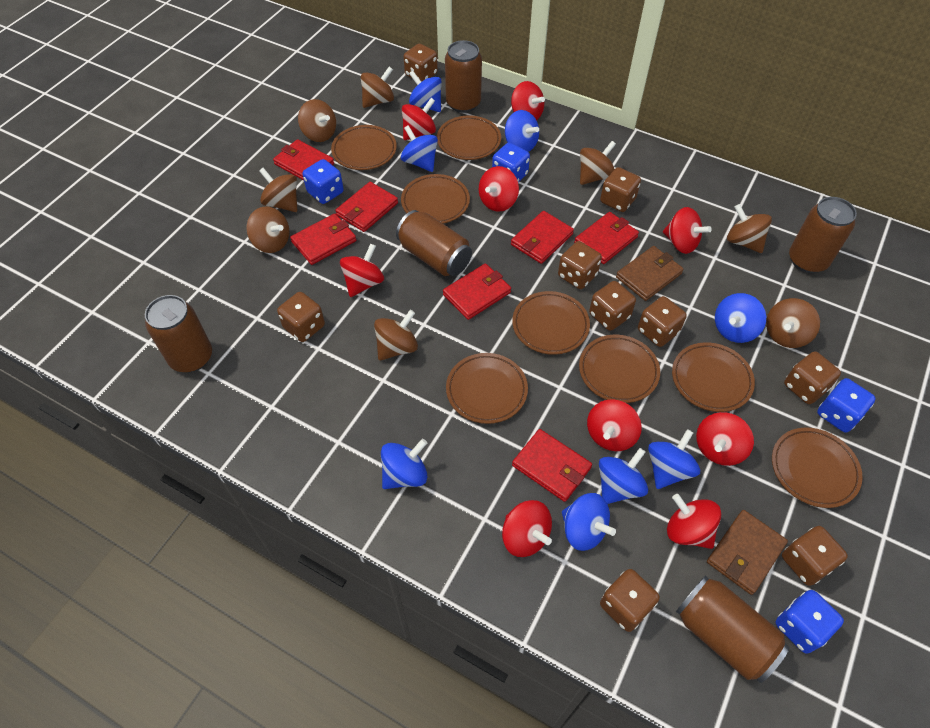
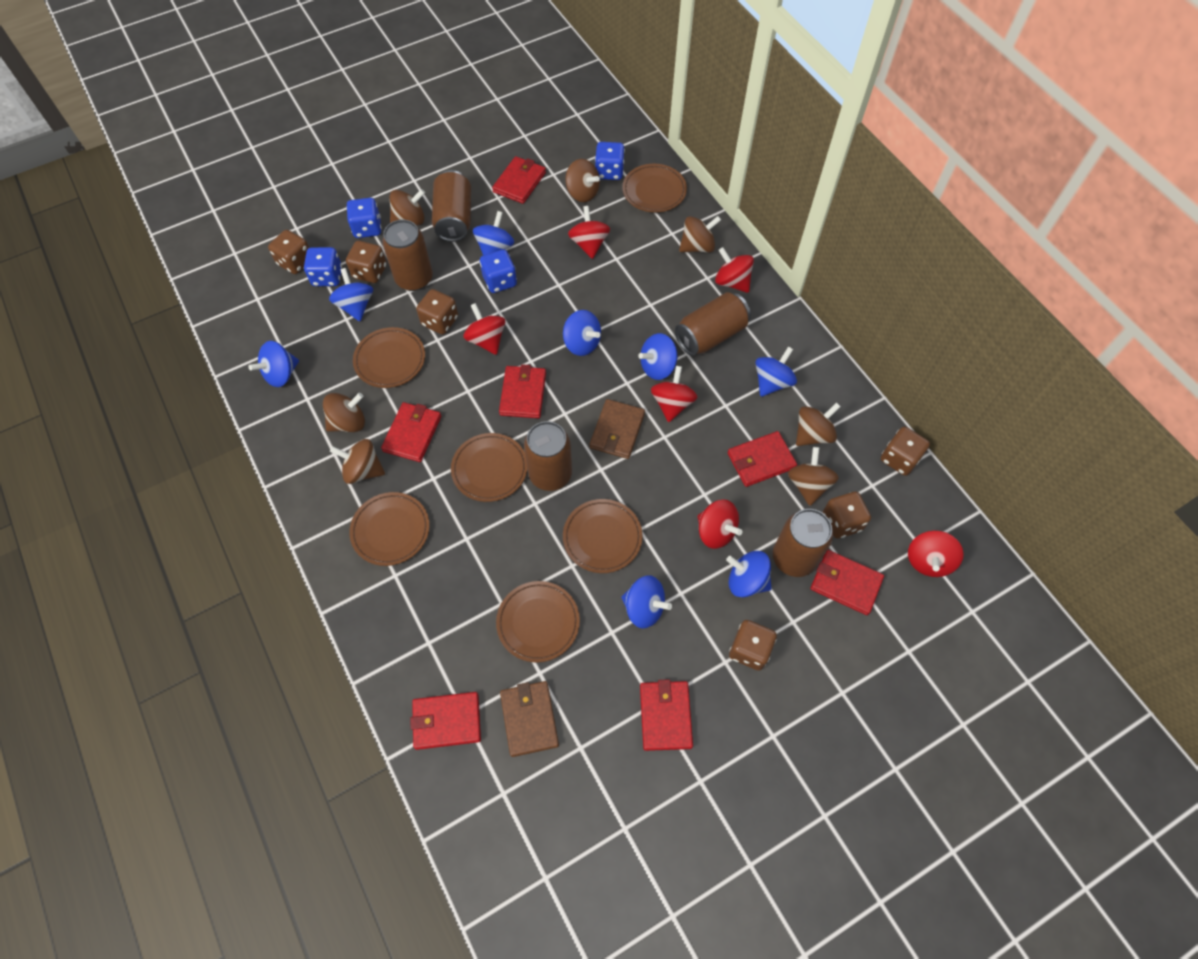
brown dice: 9 -> 6
brown plate: 8 -> 6
brown spinning top: 8 -> 7
red spinning top: 9 -> 6

